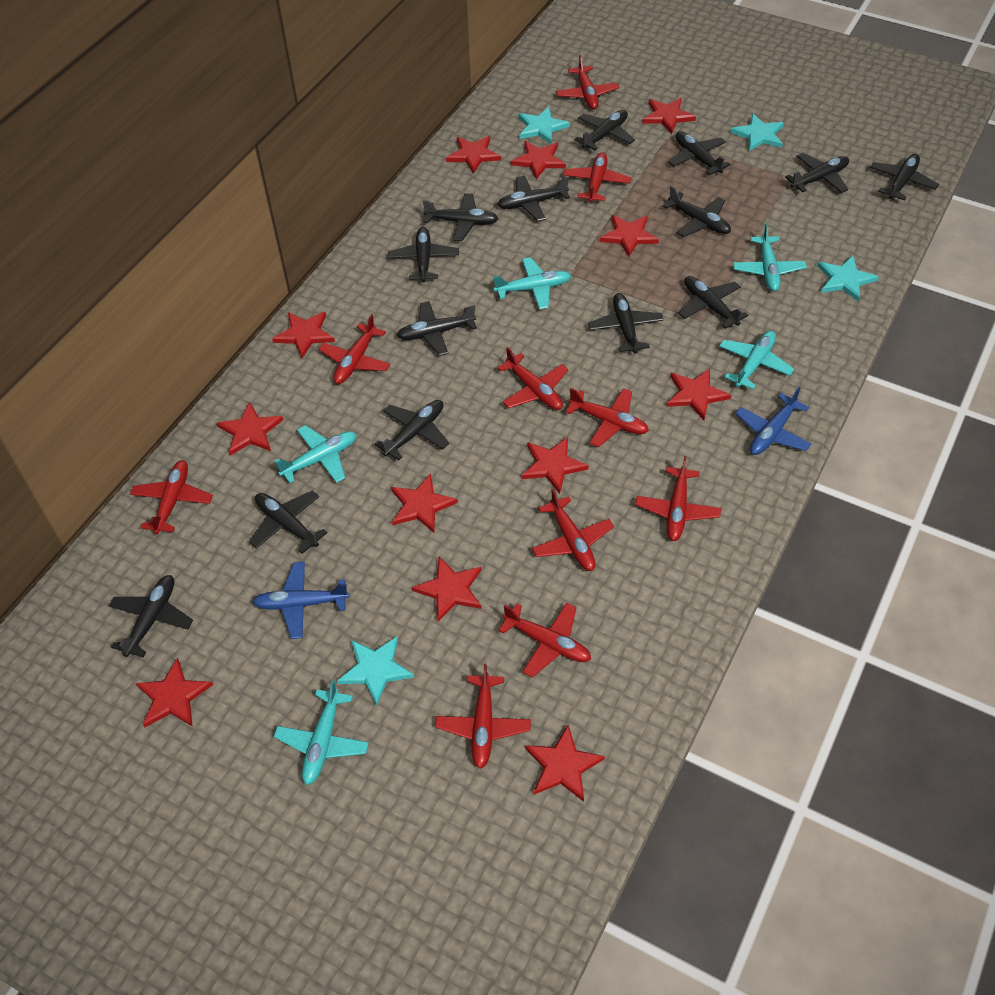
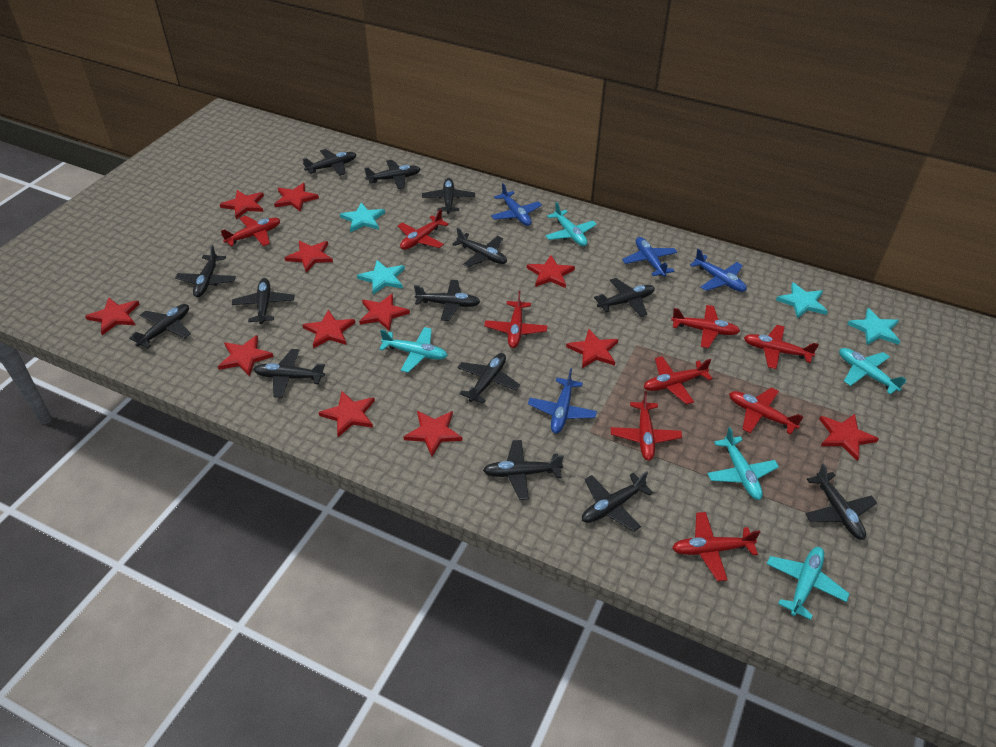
blue plane: 2 -> 4
red plane: 10 -> 9

